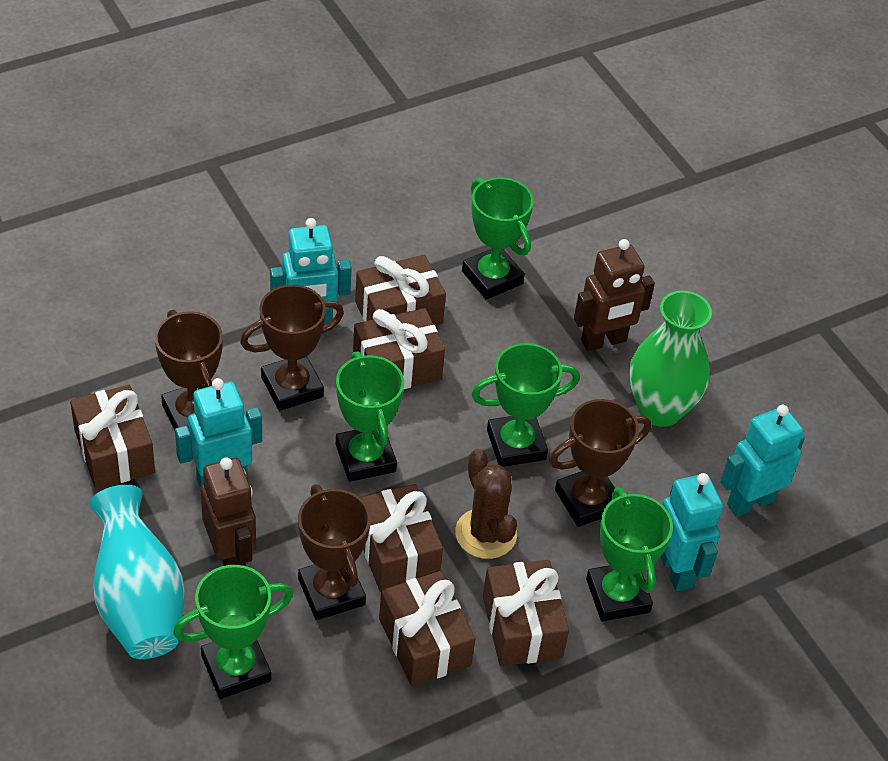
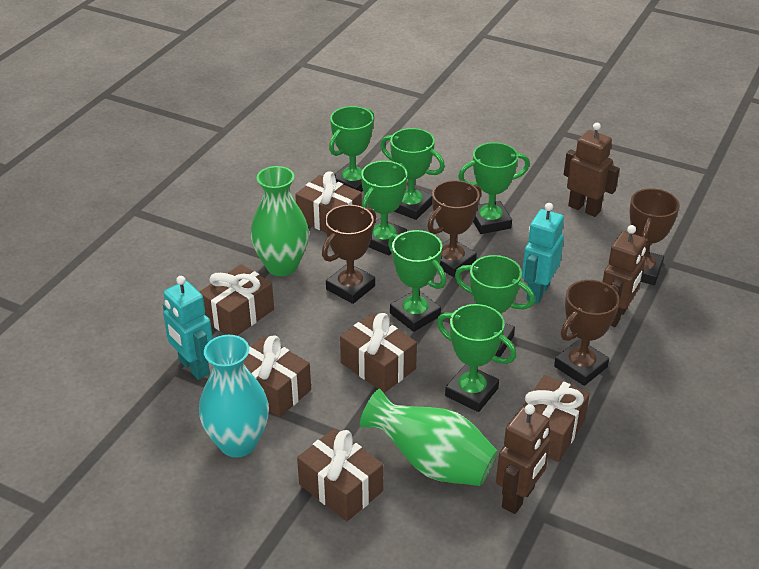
brown cactus: 1 -> 0
brown robot: 2 -> 3
green trophy: 5 -> 7
green vase: 1 -> 2
turquoise robot: 4 -> 2

